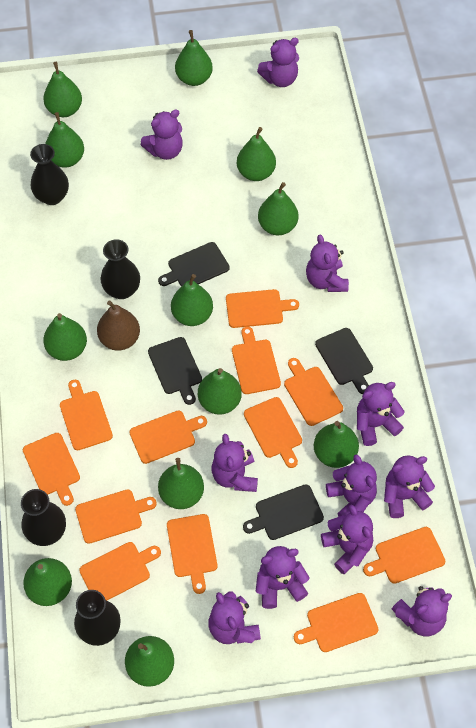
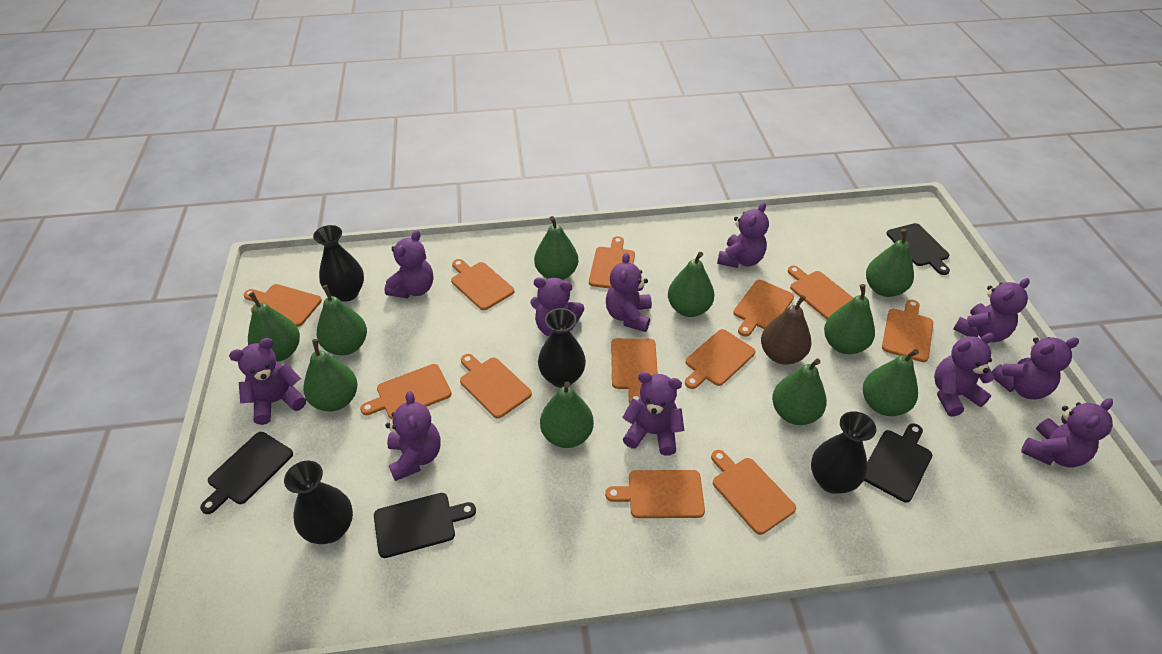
green pear: 12 -> 10

